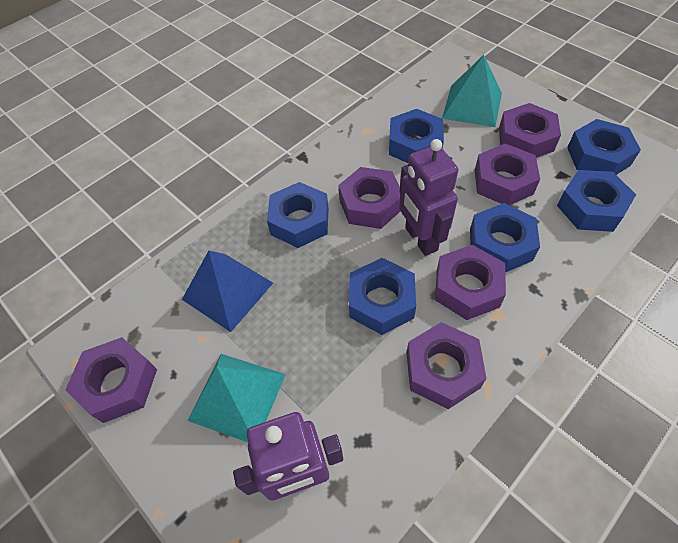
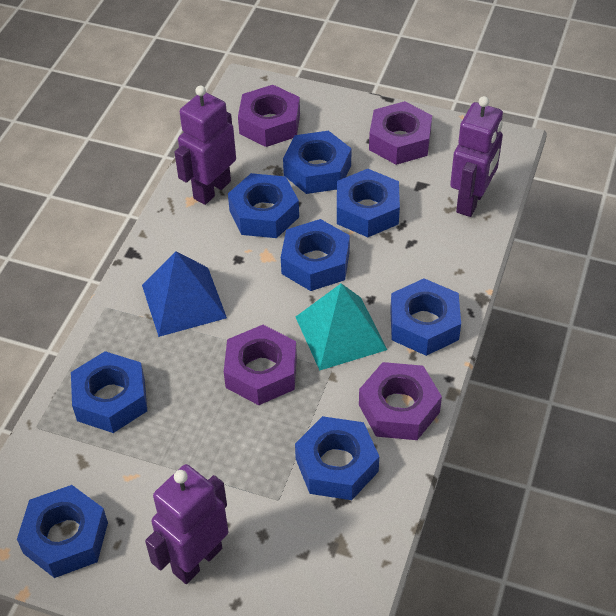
blue nut: 6 -> 8
purple nut: 6 -> 4
purple robot: 2 -> 3
turquoise pyramid: 2 -> 1

